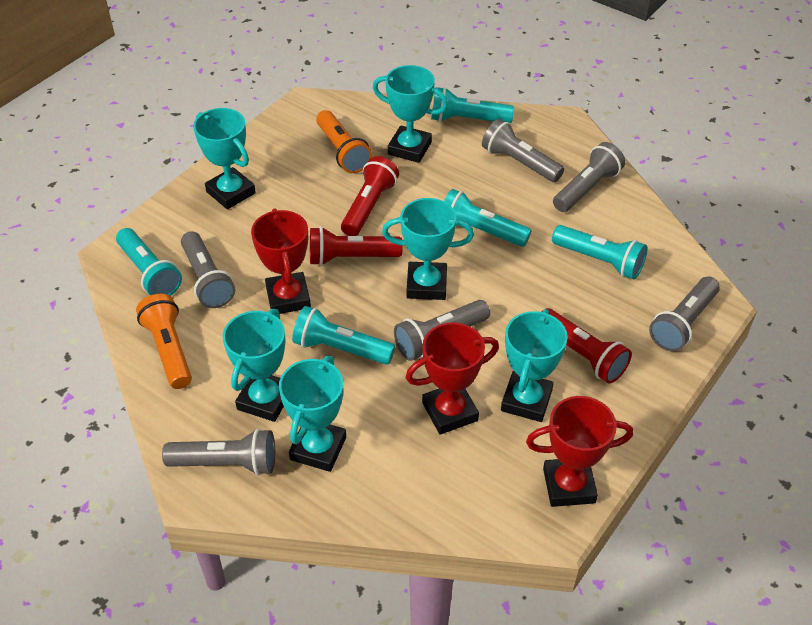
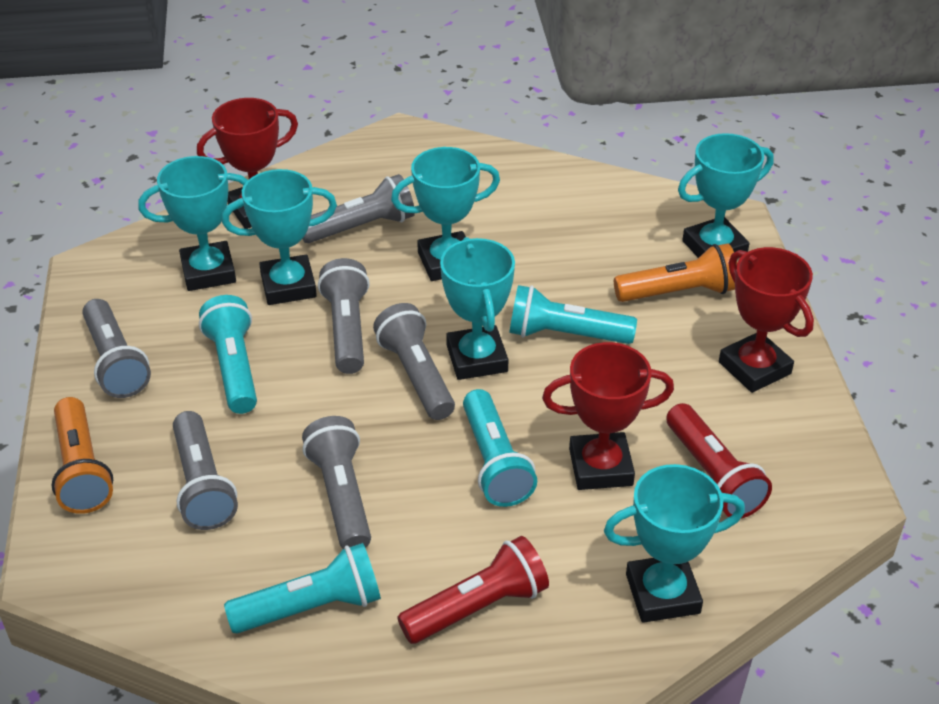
red flashlight: 3 -> 2
turquoise flashlight: 5 -> 4

